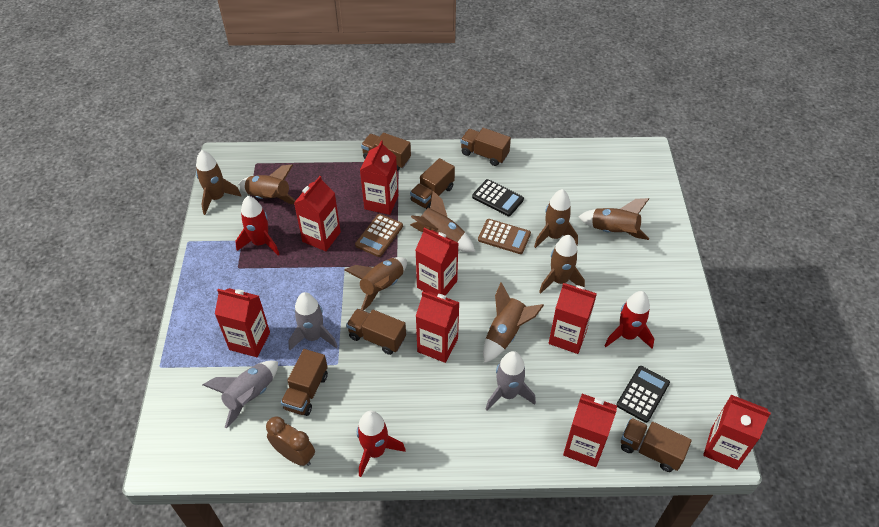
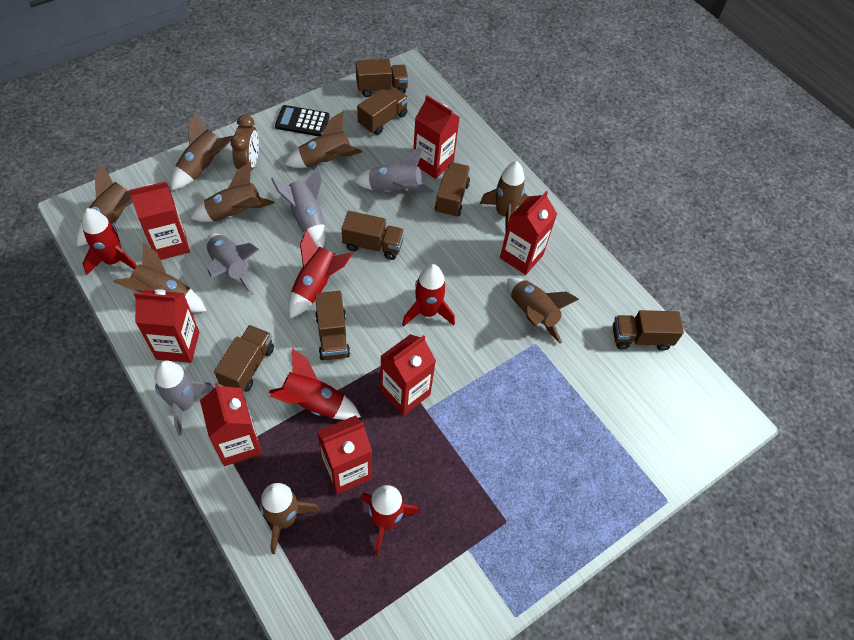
black calculator: 2 -> 1
brown calculator: 2 -> 0
brown truck: 6 -> 7
grey rocket: 3 -> 4
red carton: 8 -> 7
red rocket: 3 -> 5

